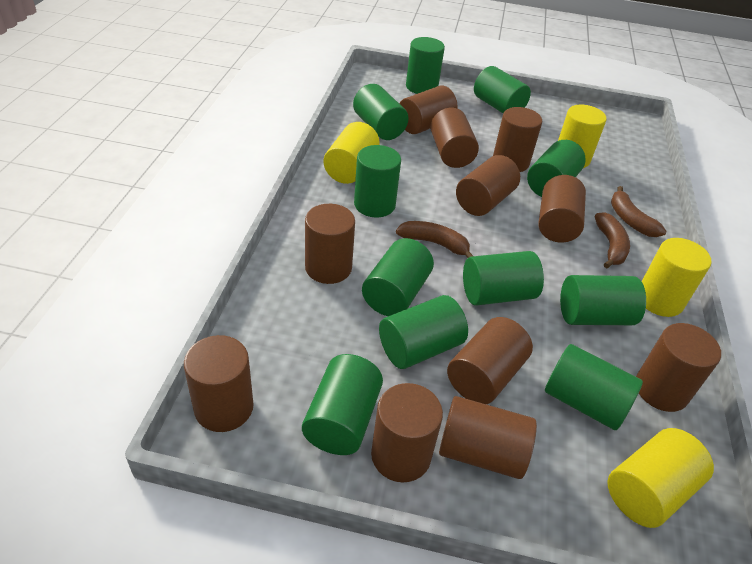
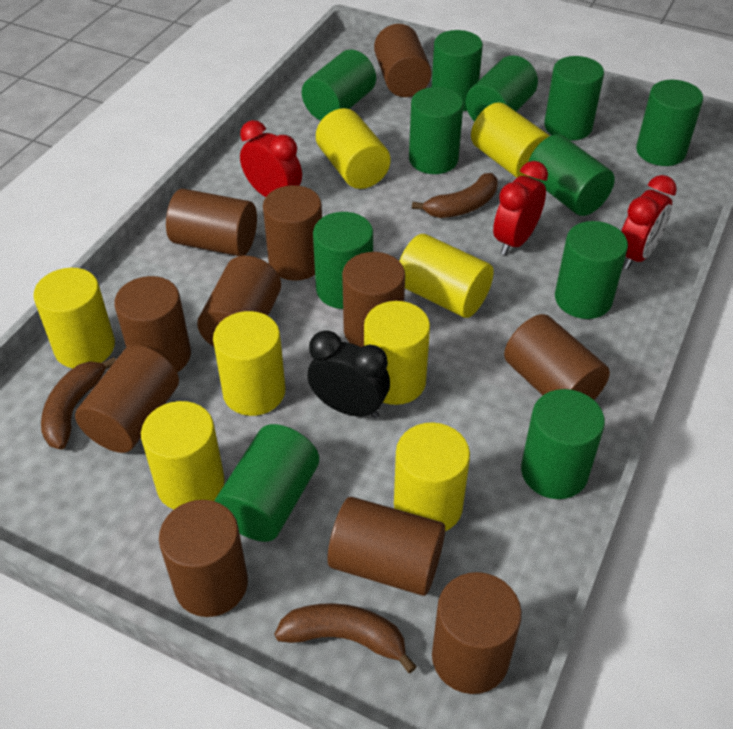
black clock: 0 -> 1
red clock: 0 -> 3
yellow cylinder: 4 -> 8

